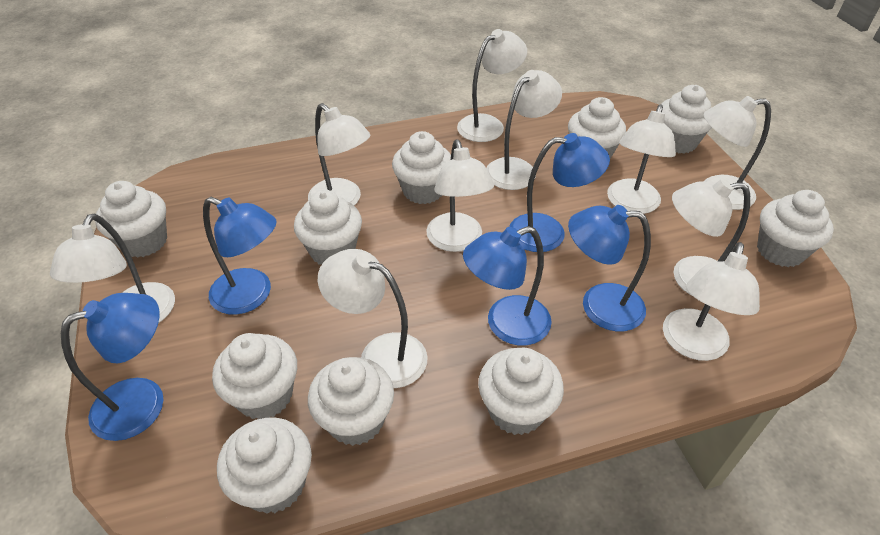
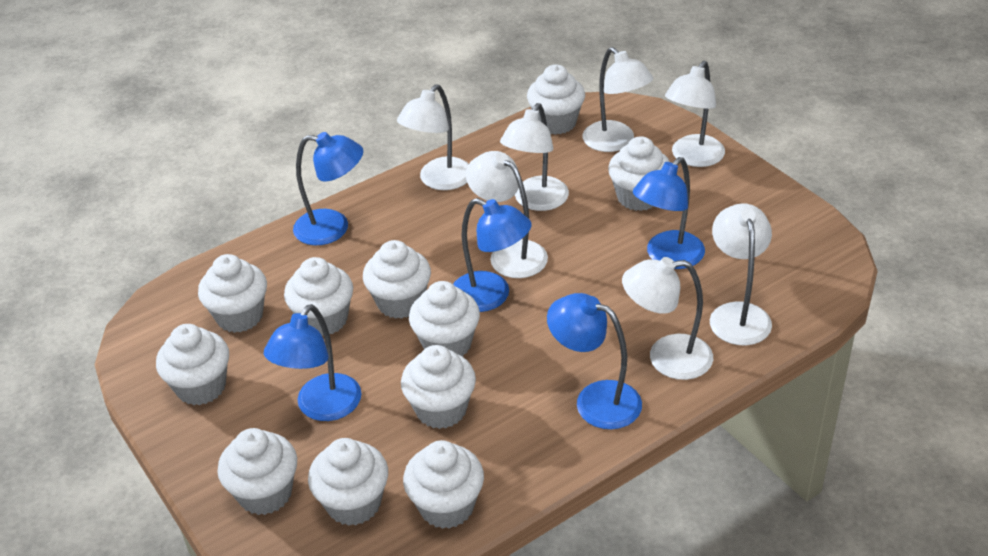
white cupcake: 10 -> 11
white lamp: 10 -> 7

